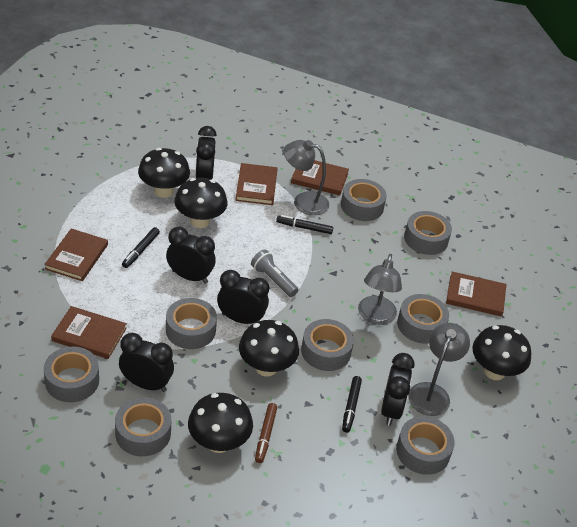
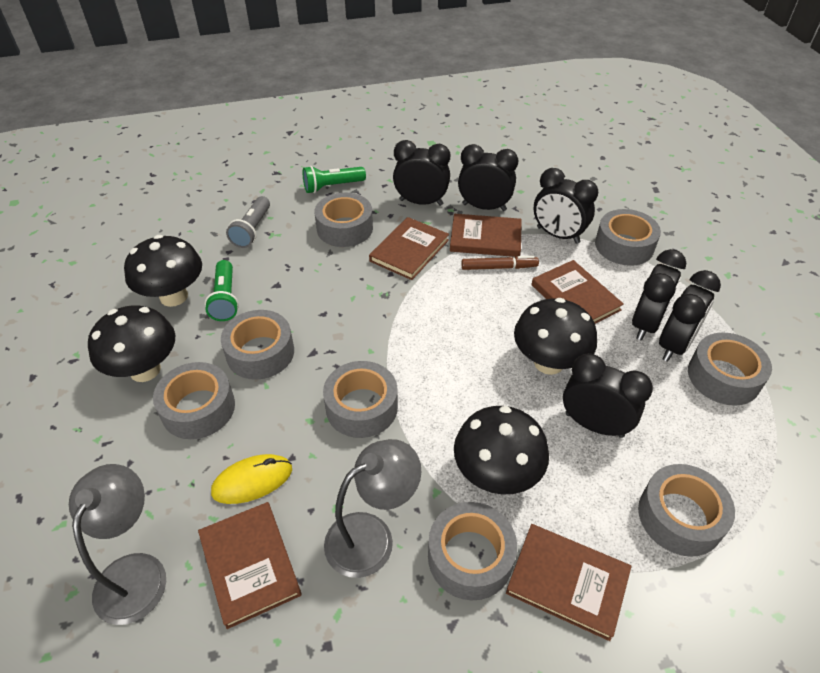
black clock: 5 -> 6
black marker: 3 -> 0
black mushroom: 5 -> 4
green flashlight: 0 -> 2
grey lamp: 3 -> 2
yellow mouse: 0 -> 1

